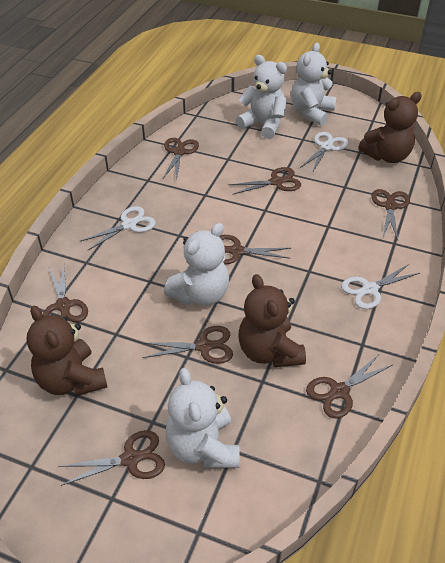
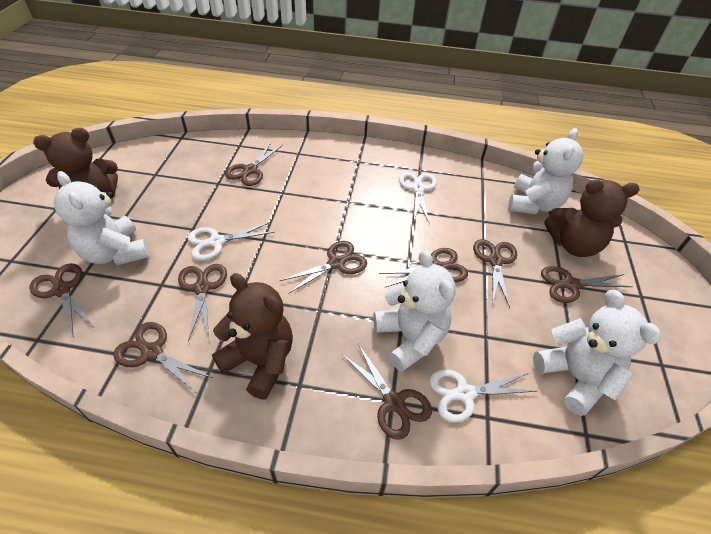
brown scissors: 8 -> 9

